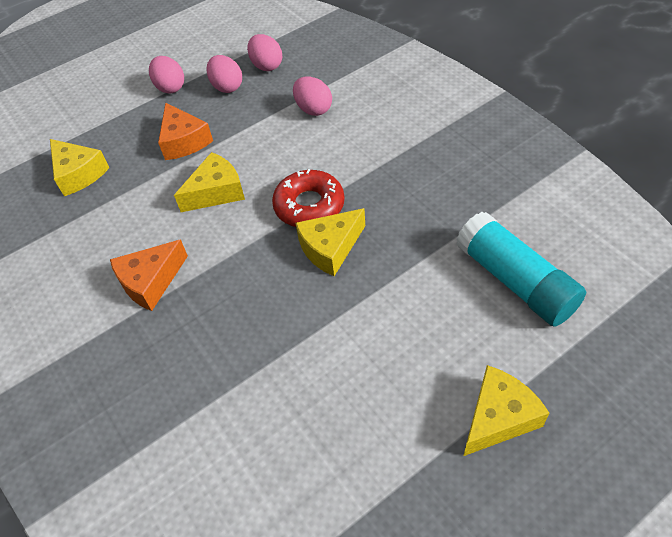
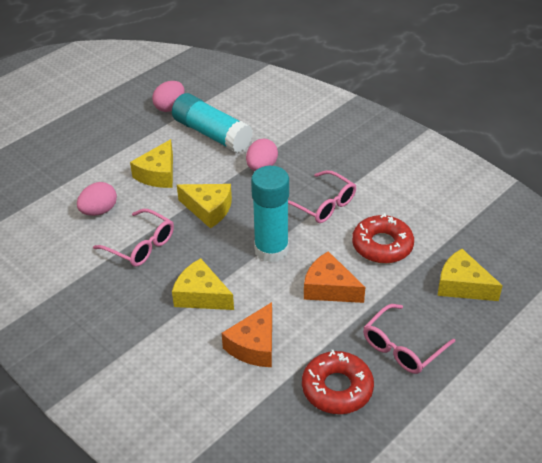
pink egg: 4 -> 3
pink glasses: 0 -> 3
red donut: 1 -> 2
turquoise glue stick: 1 -> 2

